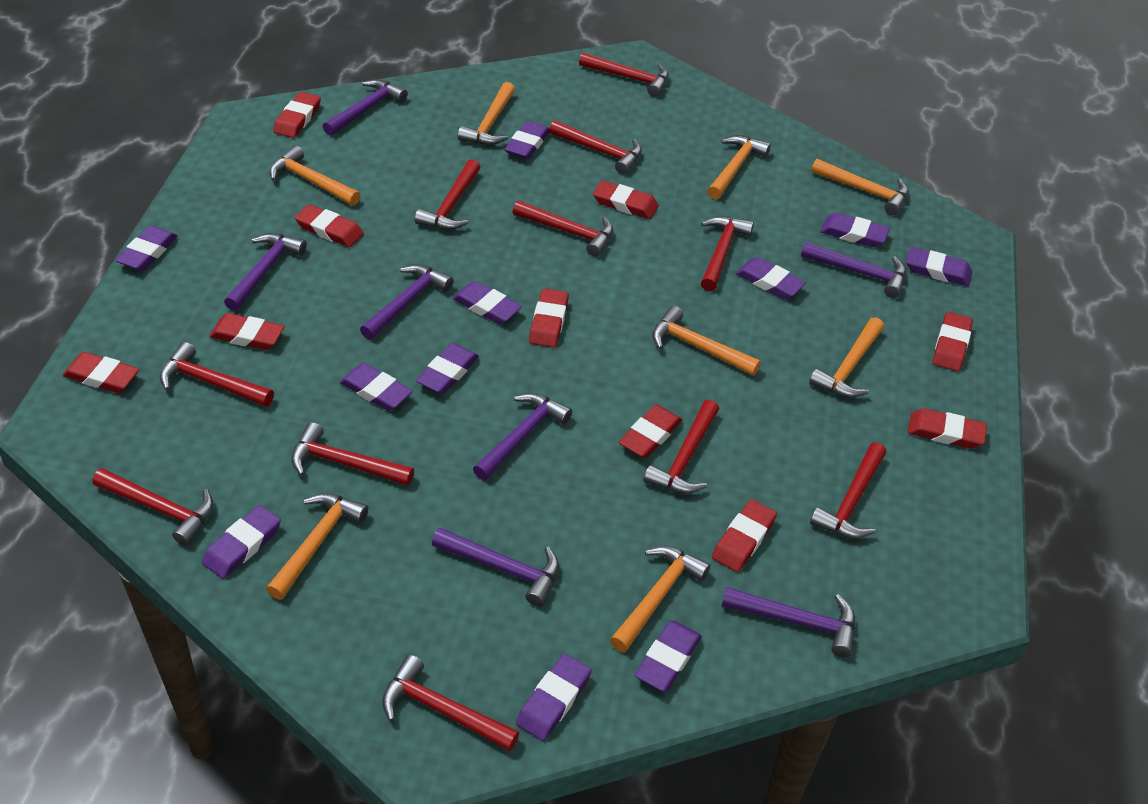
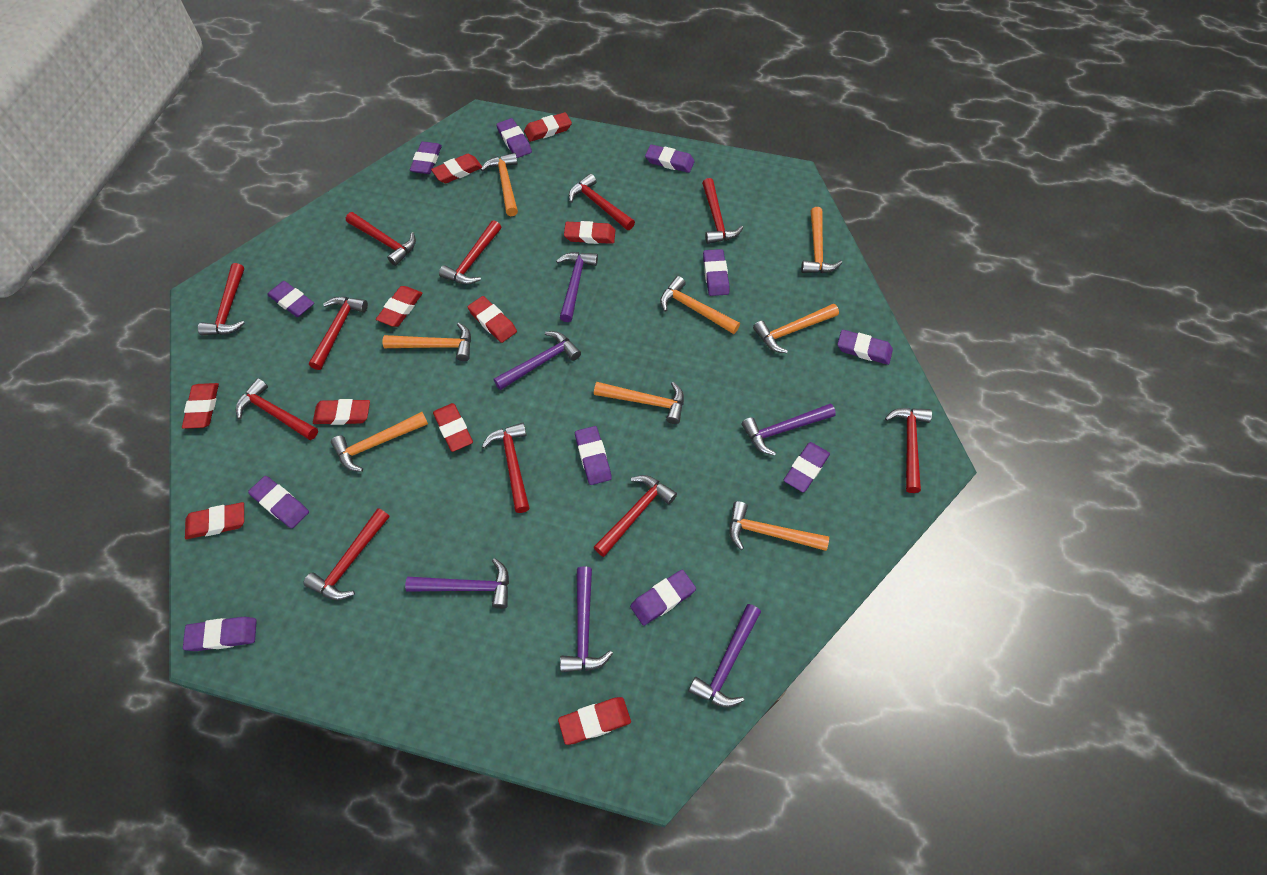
purple hammer: 7 -> 6

